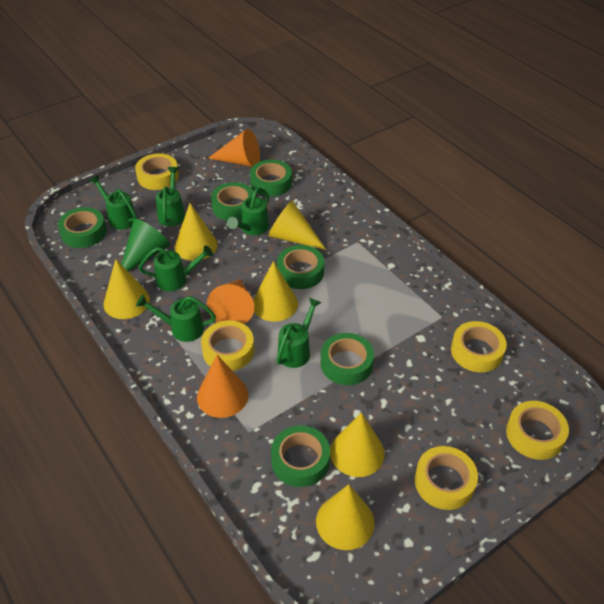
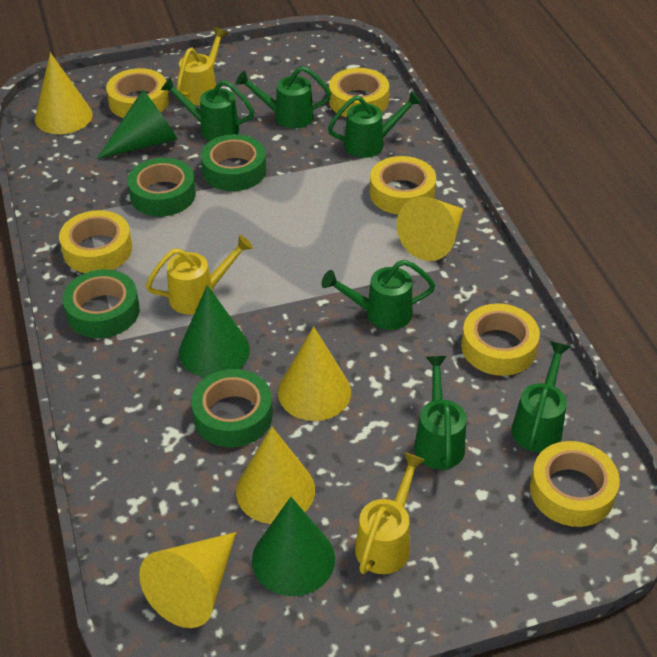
green cone: 1 -> 3
green tape: 6 -> 4
orange cone: 3 -> 0
yellow cone: 6 -> 5
yellow tape: 5 -> 6
yellow watering can: 0 -> 3

